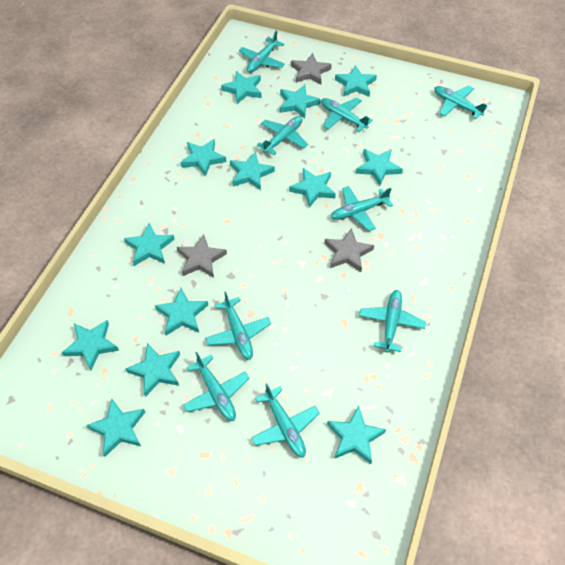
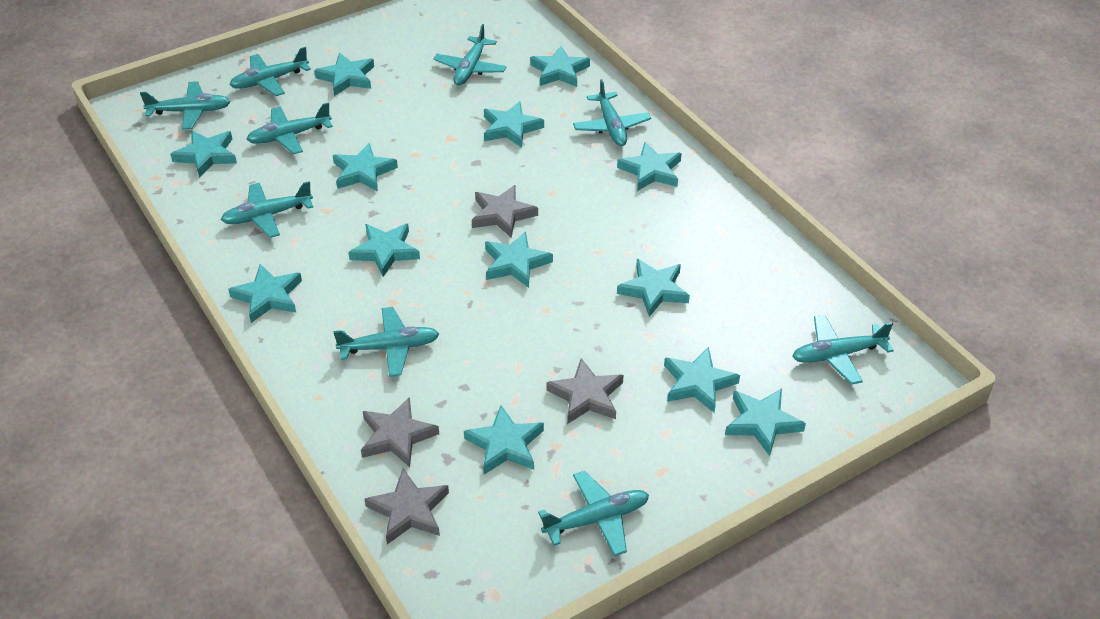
grey star: 3 -> 4

